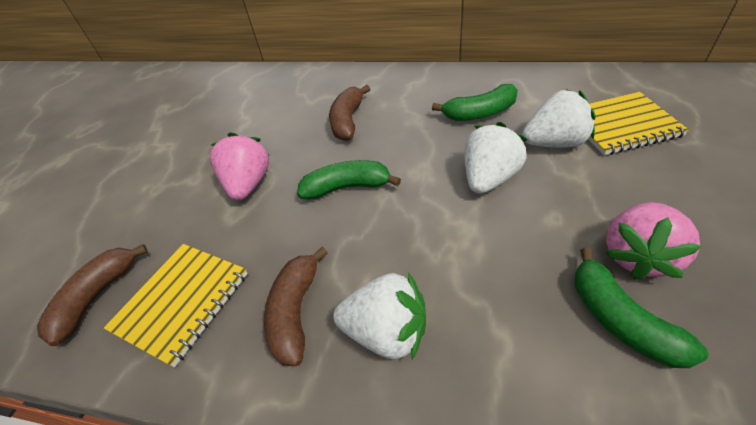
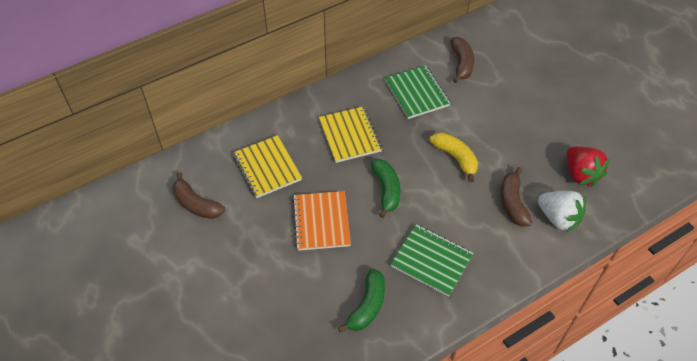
green banana: 3 -> 2
green notebook: 0 -> 2
orange notebook: 0 -> 1
pink strawberry: 2 -> 0
red strawberry: 0 -> 1
white strawberry: 3 -> 1
yellow banana: 0 -> 1

